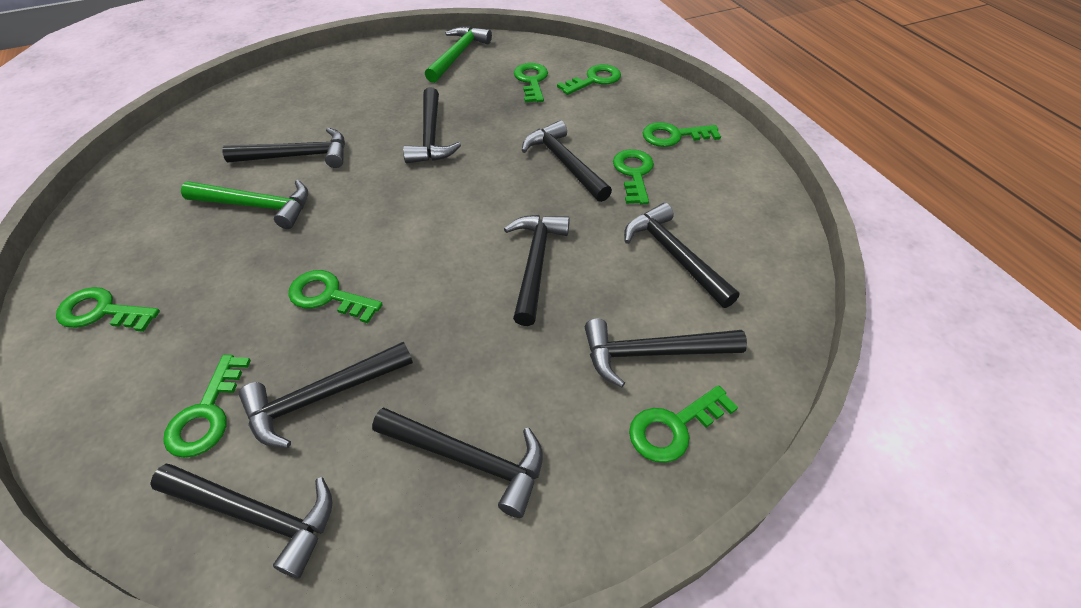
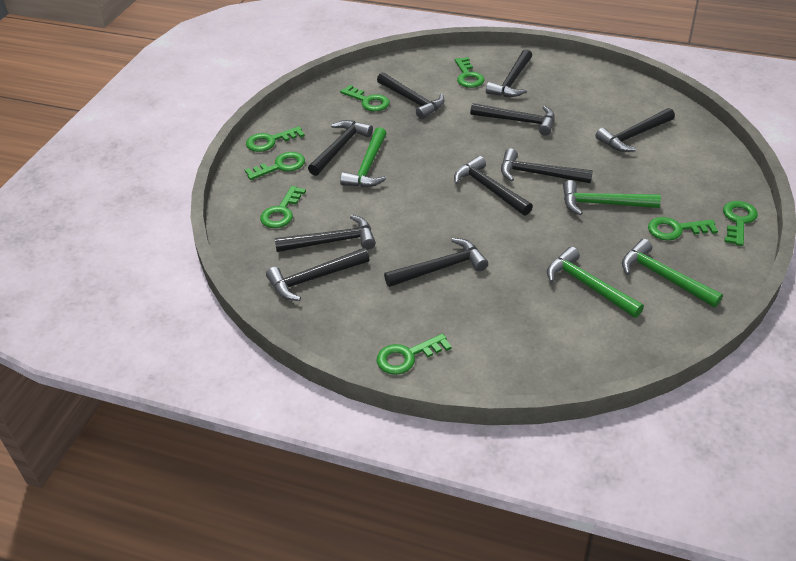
black hammer: 9 -> 10
green hammer: 2 -> 4

